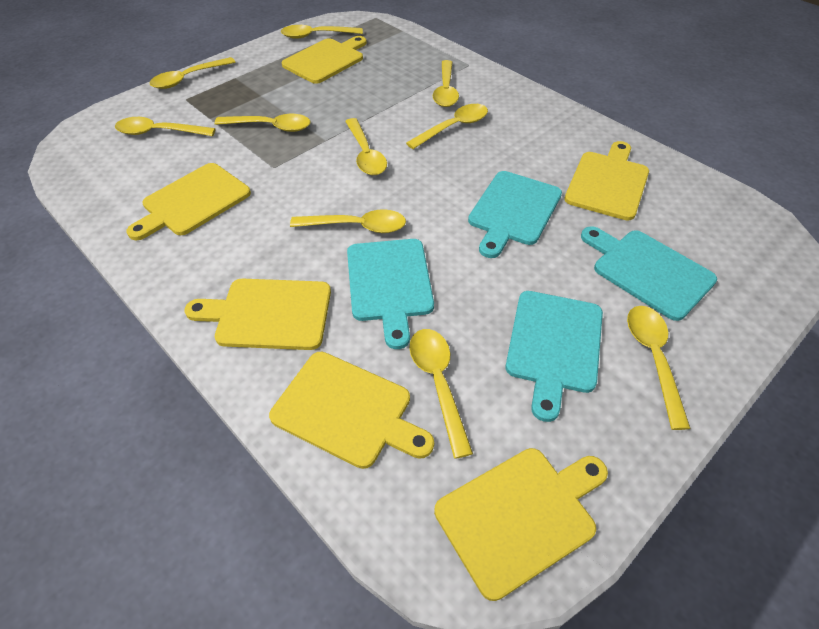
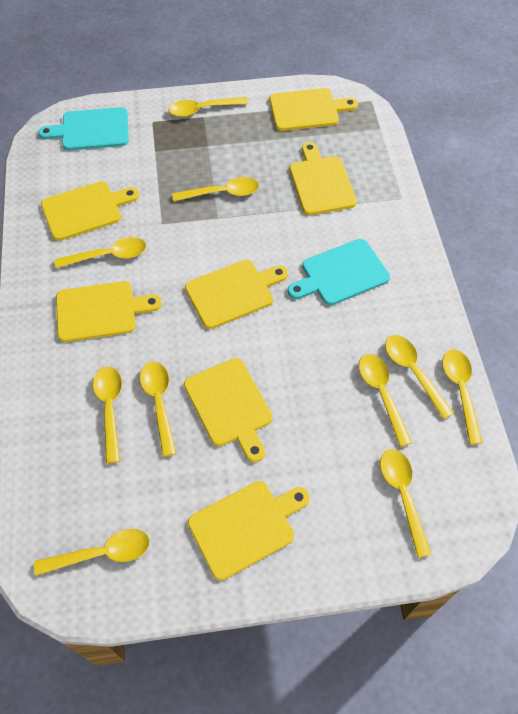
turquoise cutting board: 4 -> 2
yellow cutting board: 6 -> 7

